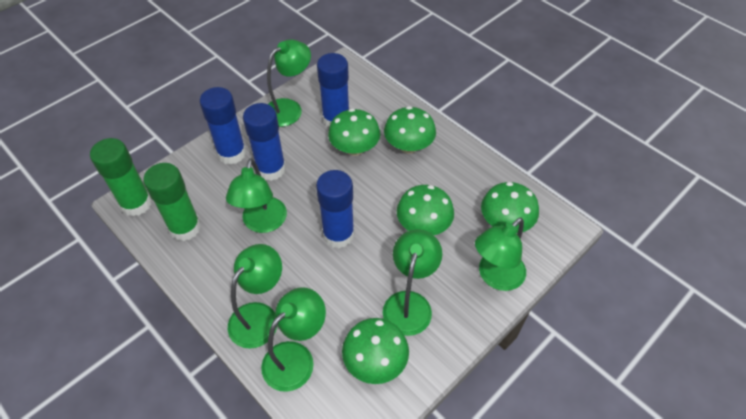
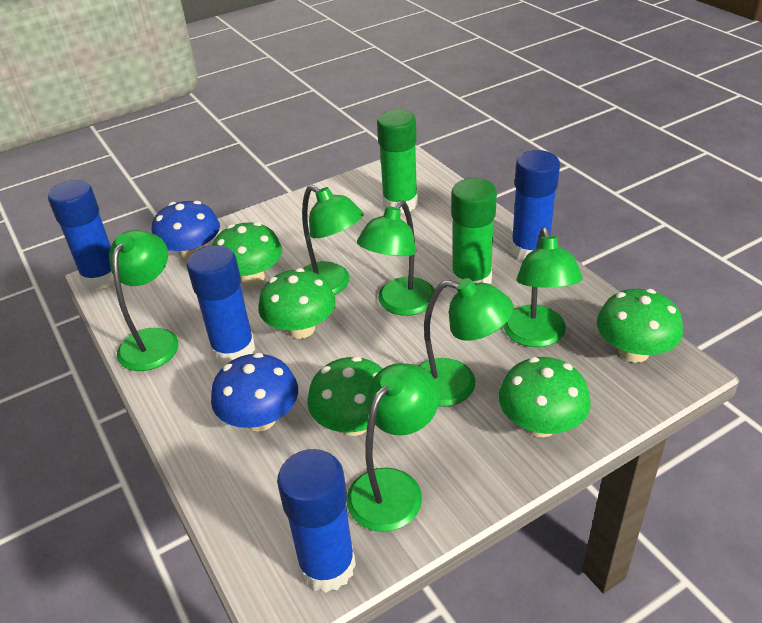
blue mushroom: 0 -> 2

